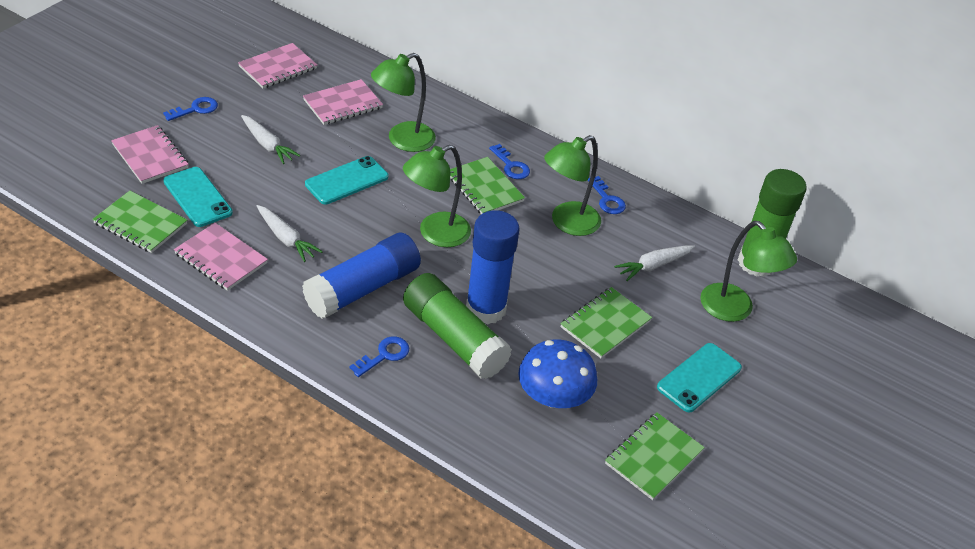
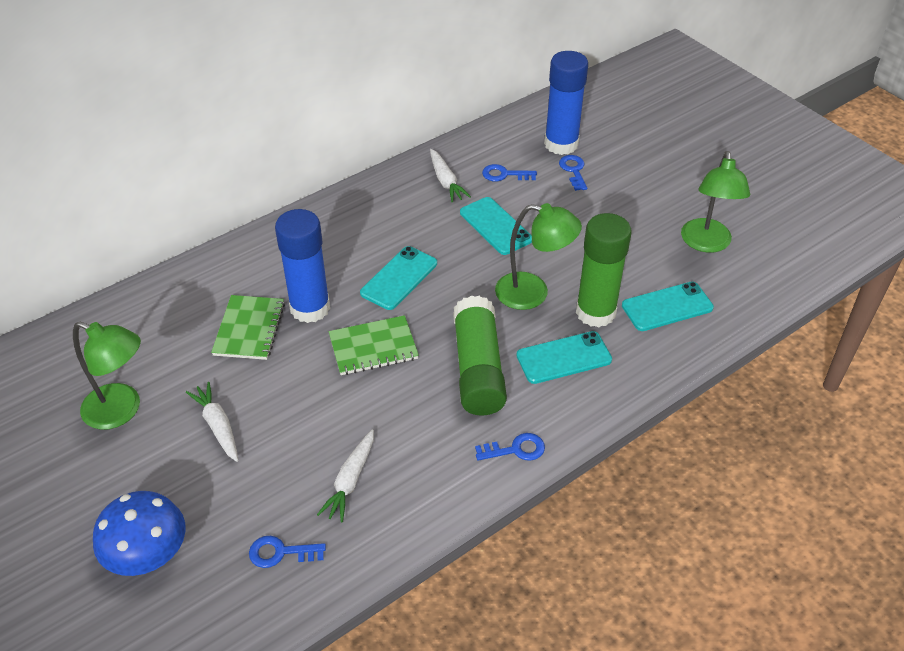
green lamp: 4 -> 3
green notebook: 4 -> 2
pink notebook: 4 -> 0
turquoise phone: 3 -> 4

